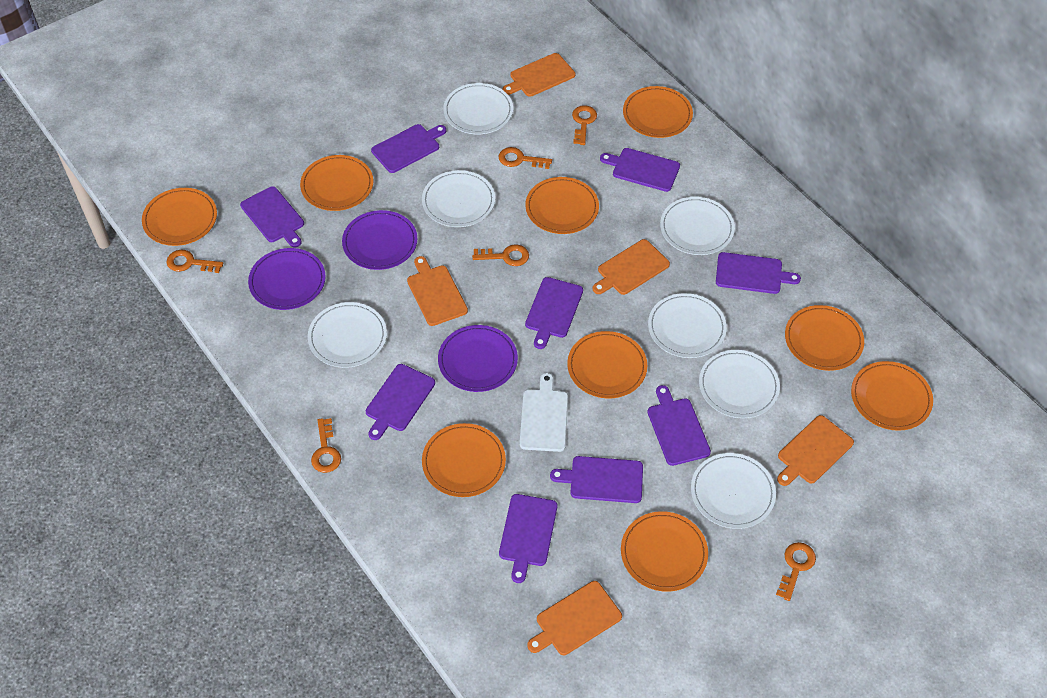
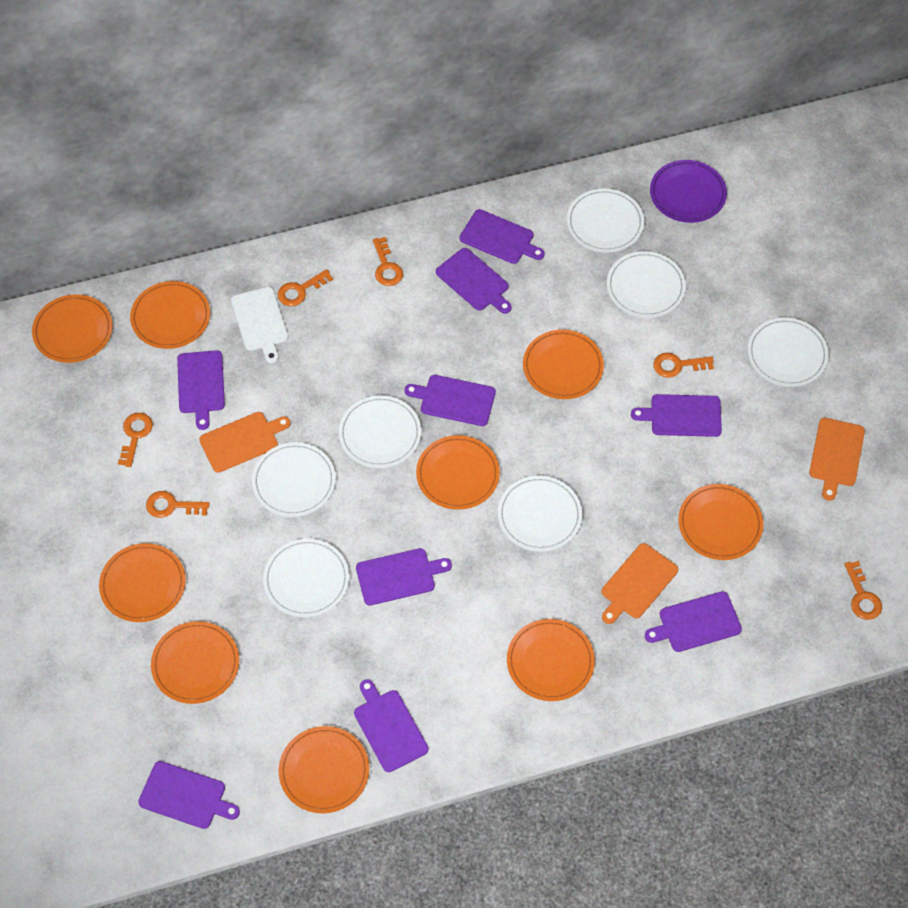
orange cutting board: 5 -> 3
purple plate: 3 -> 1

